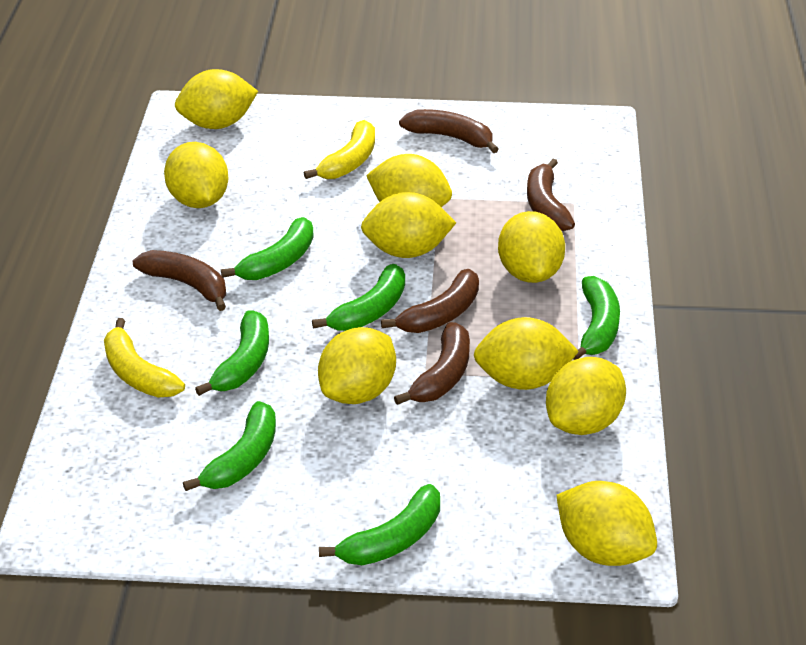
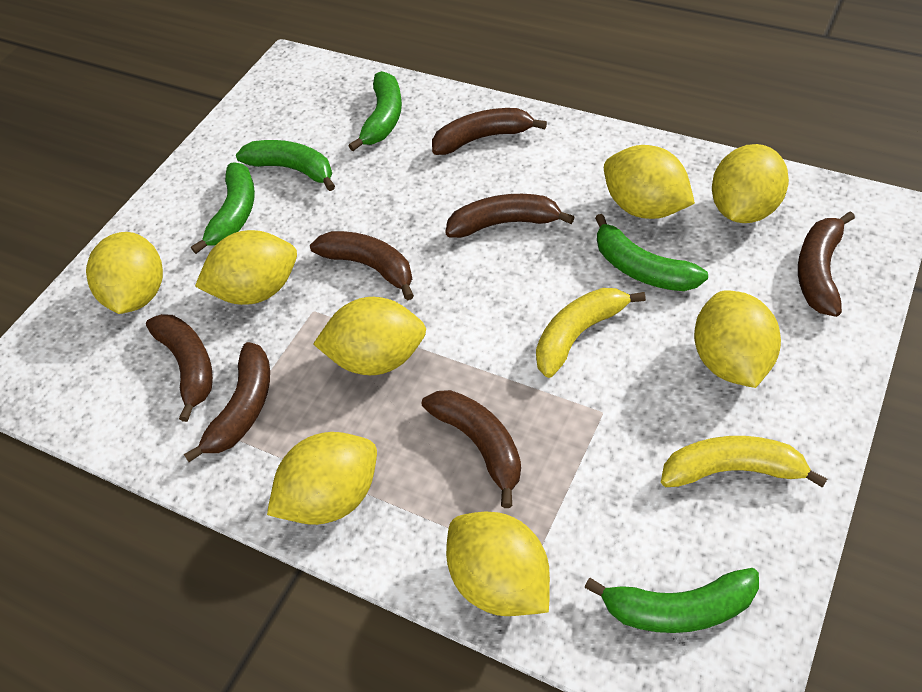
brown banana: 5 -> 7
green banana: 6 -> 5
yellow lemon: 9 -> 8

